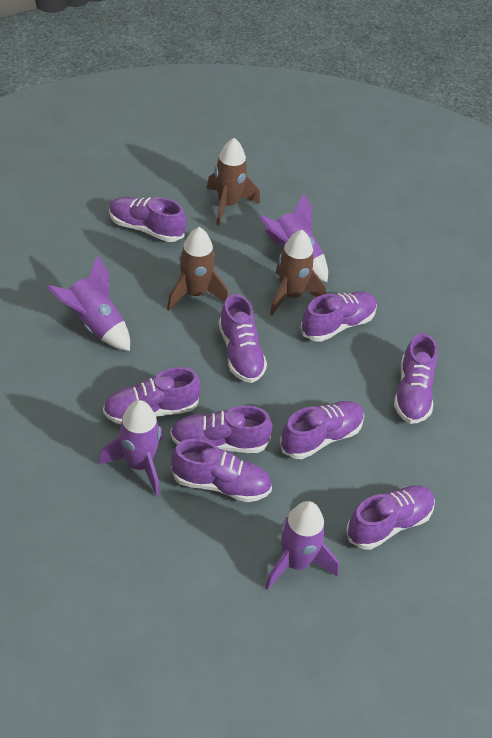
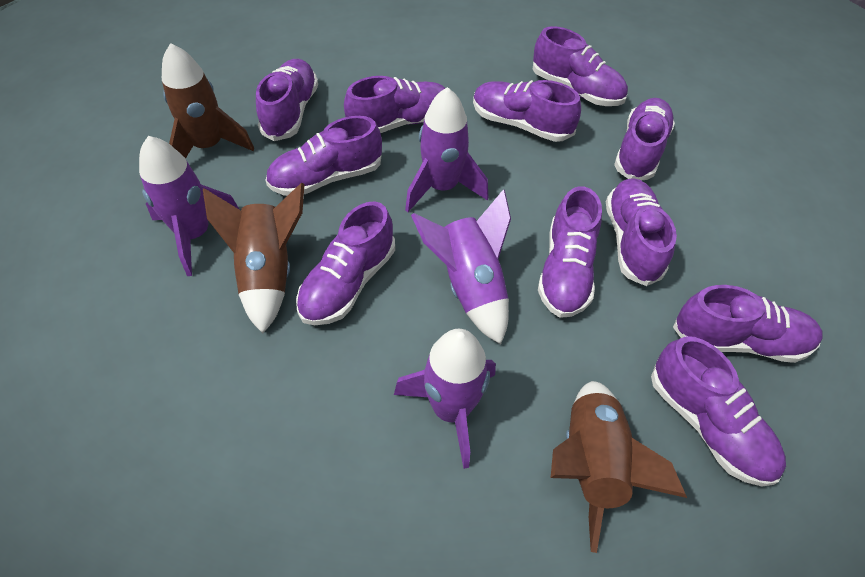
purple shoe: 9 -> 11

